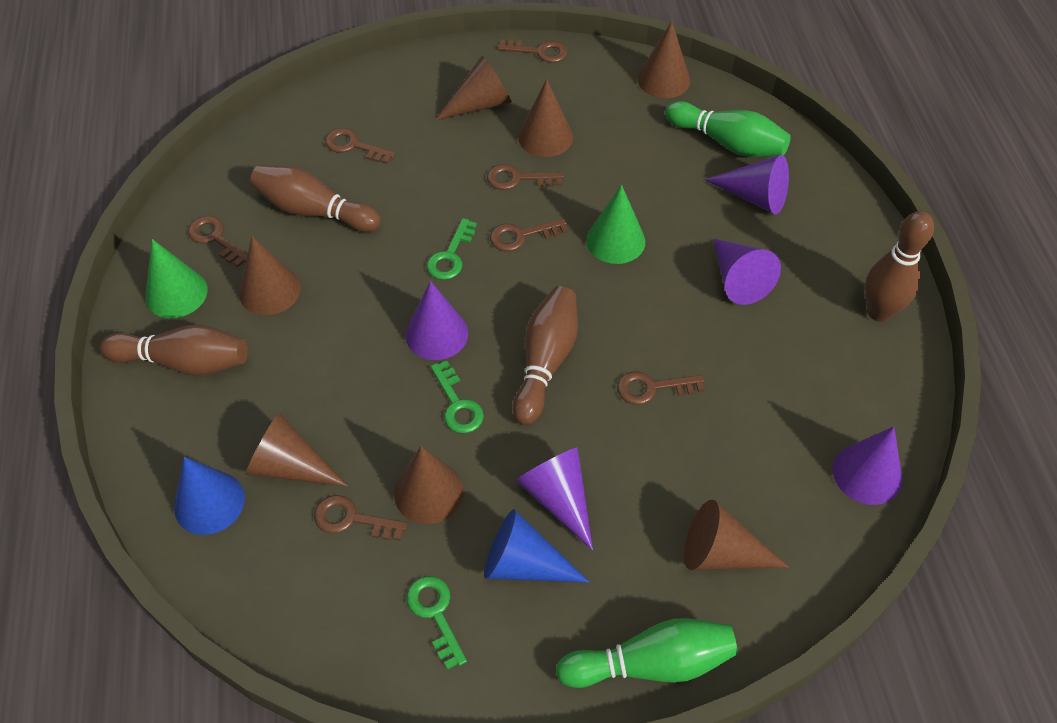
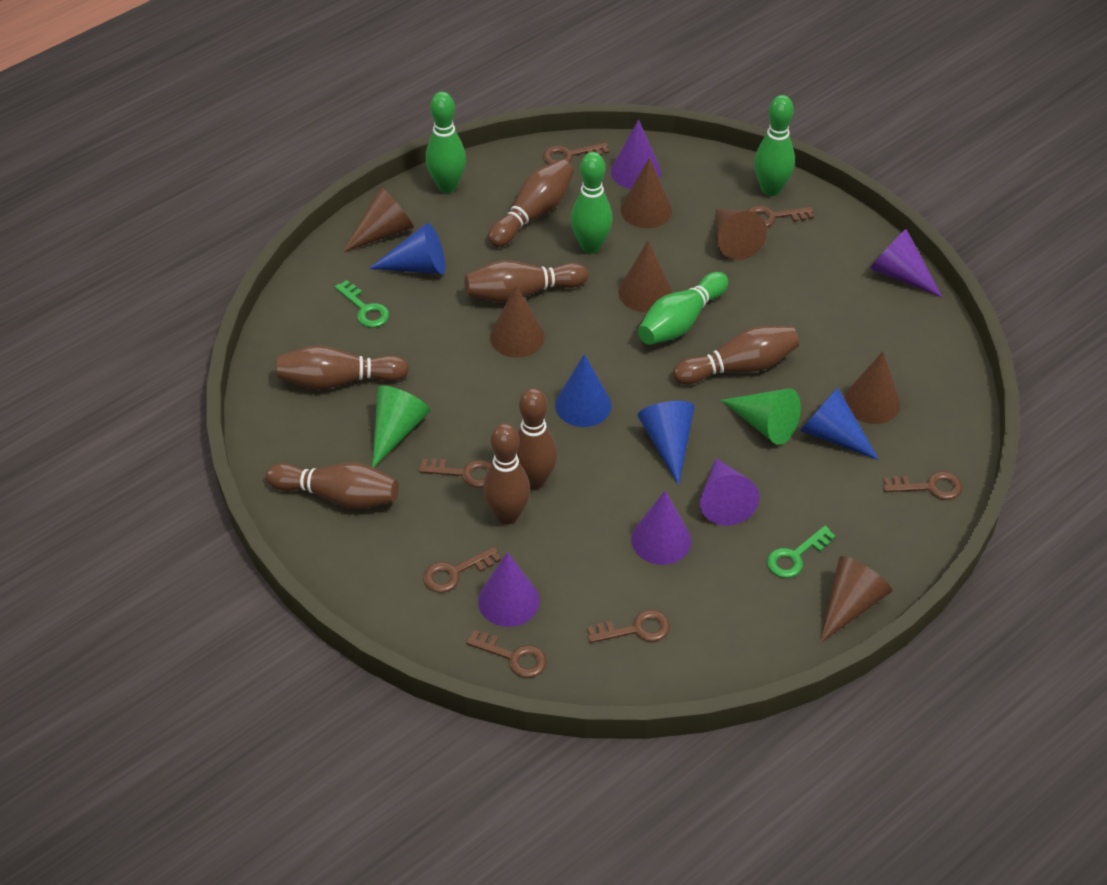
blue cone: 2 -> 4
brown bowling pin: 4 -> 7
green bowling pin: 2 -> 4
green key: 3 -> 2

